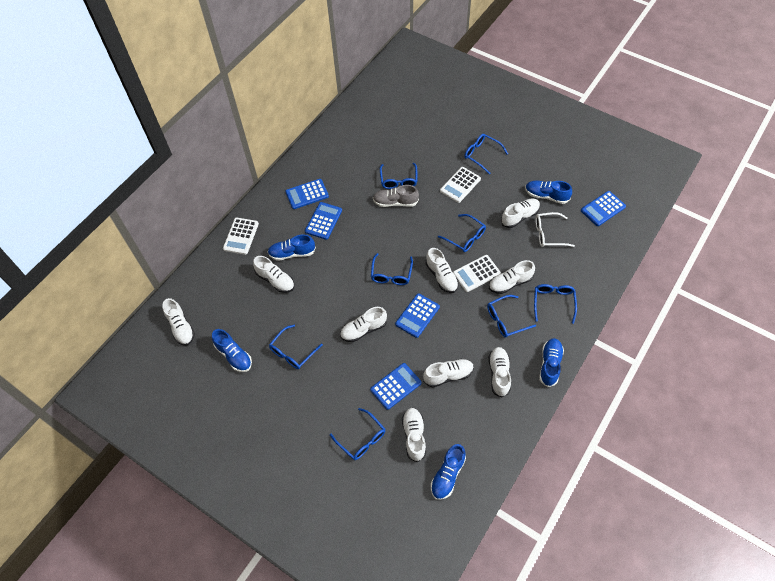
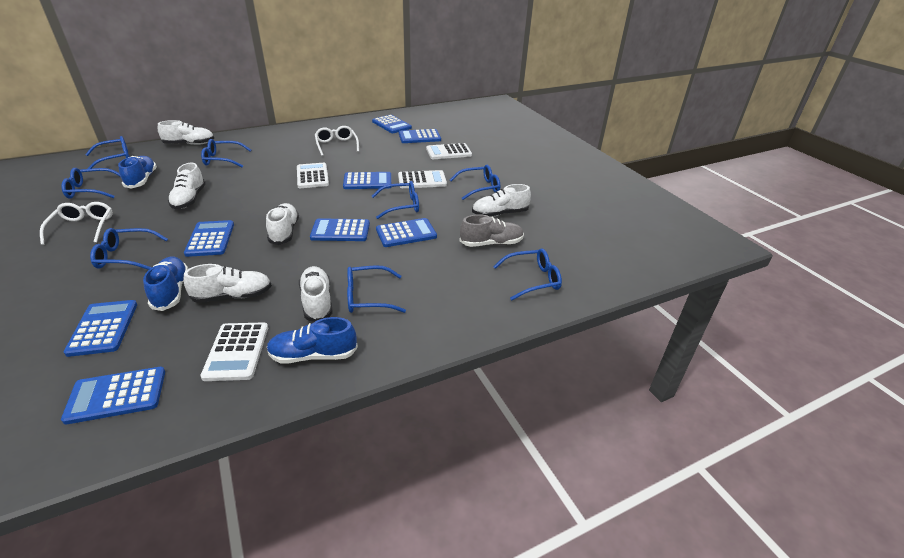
blue calculator: 5 -> 8
blue shoe: 5 -> 3
white calculator: 3 -> 4
white glasses: 1 -> 2
white shoe: 9 -> 6

